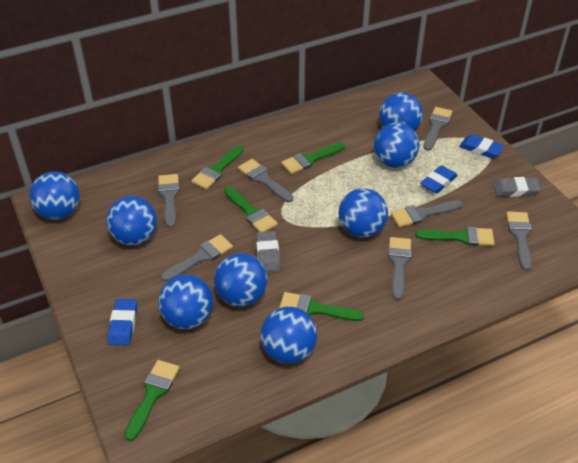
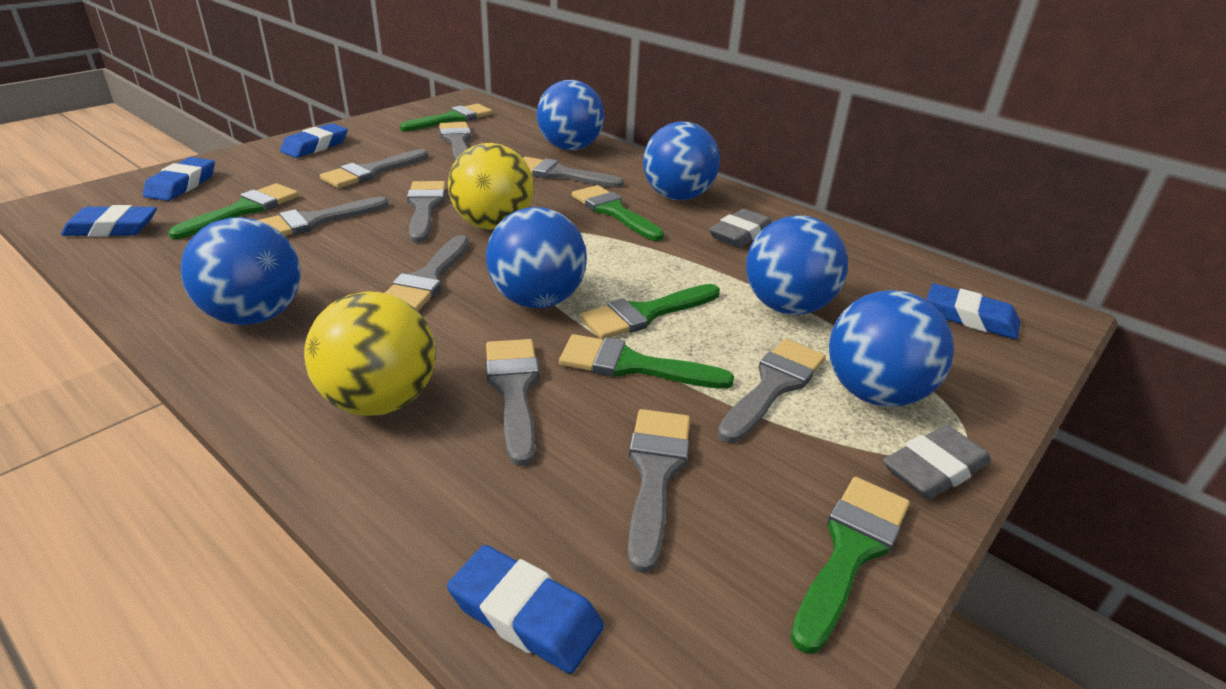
blue ball: 8 -> 6
blue eraser: 3 -> 5
grey brush: 7 -> 9
yellow ball: 0 -> 2

